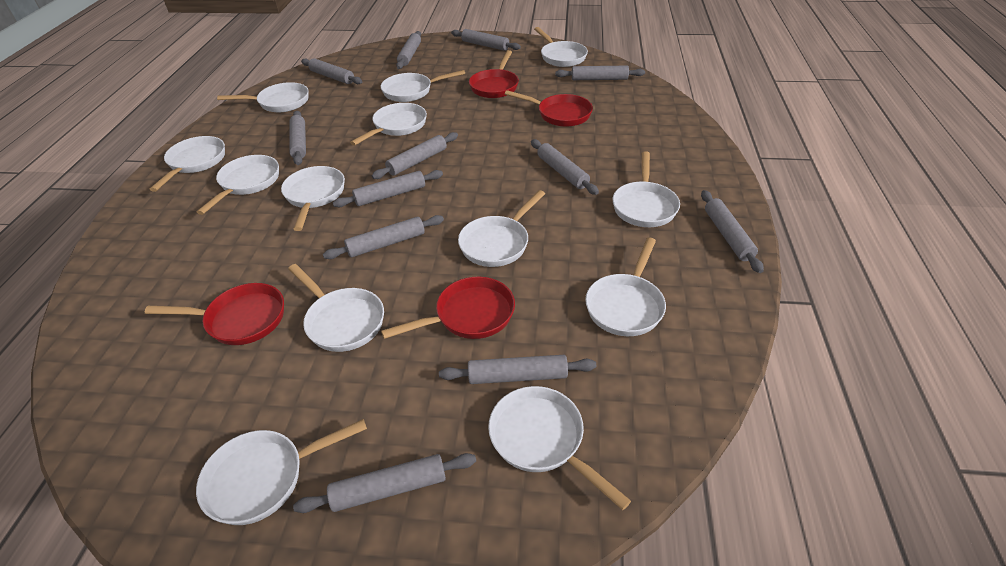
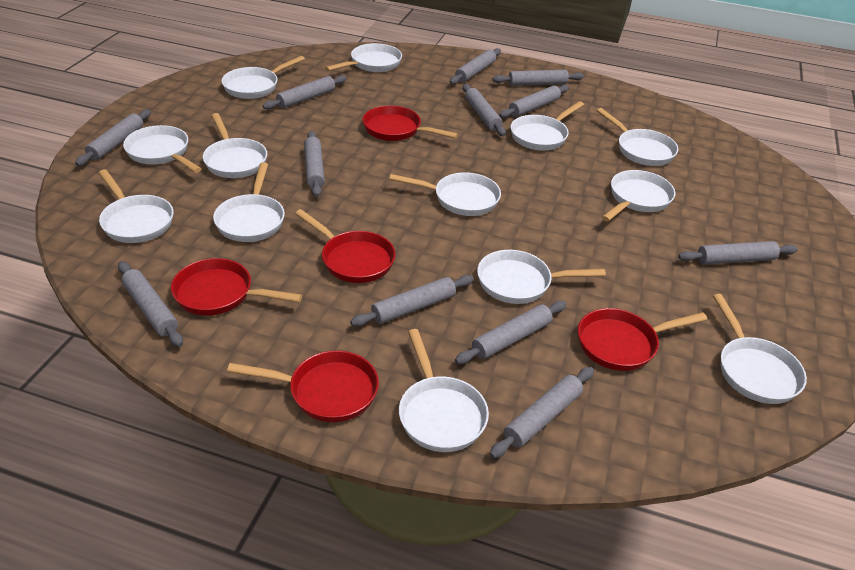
red pan: 4 -> 5

